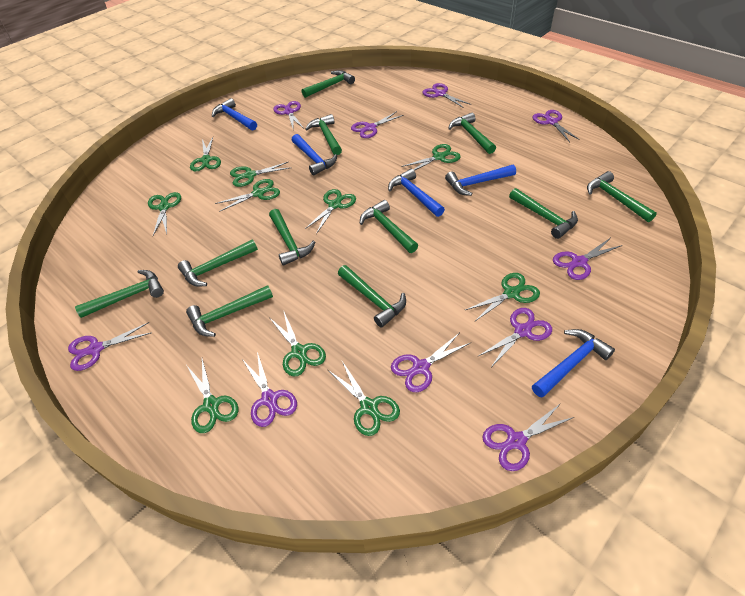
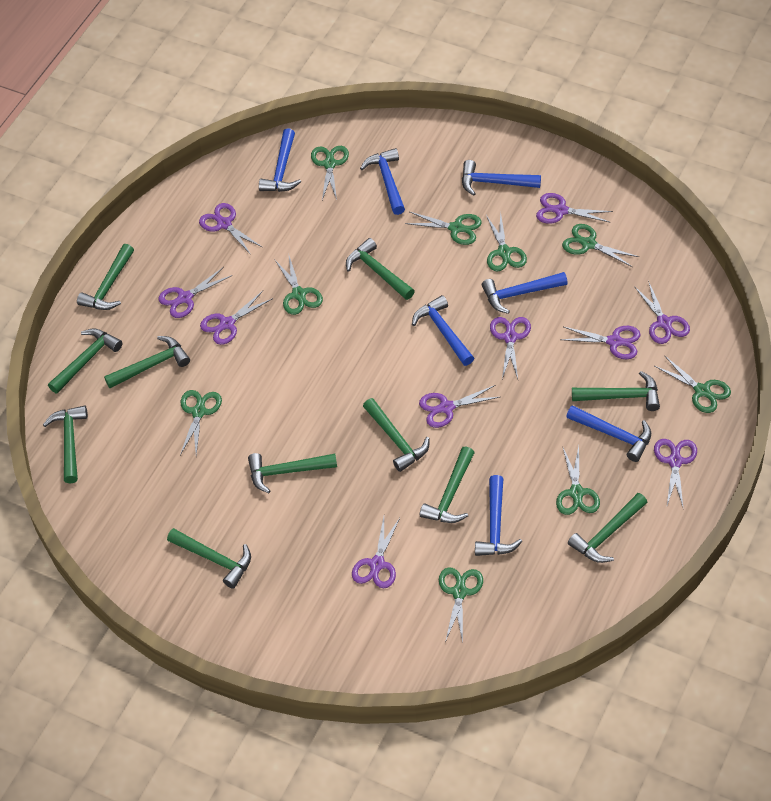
blue hammer: 5 -> 7
green scissors: 10 -> 9

